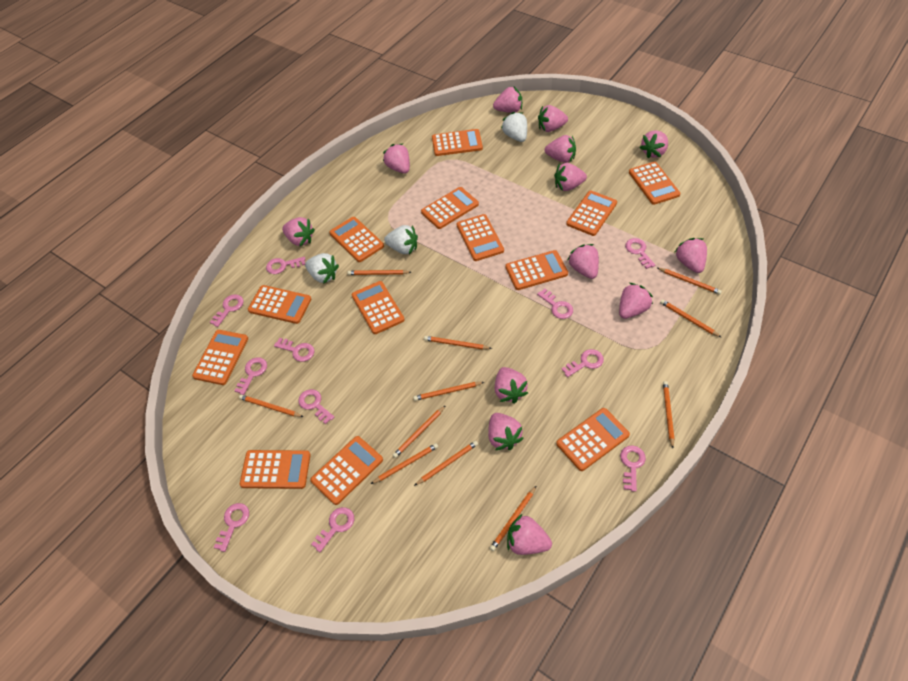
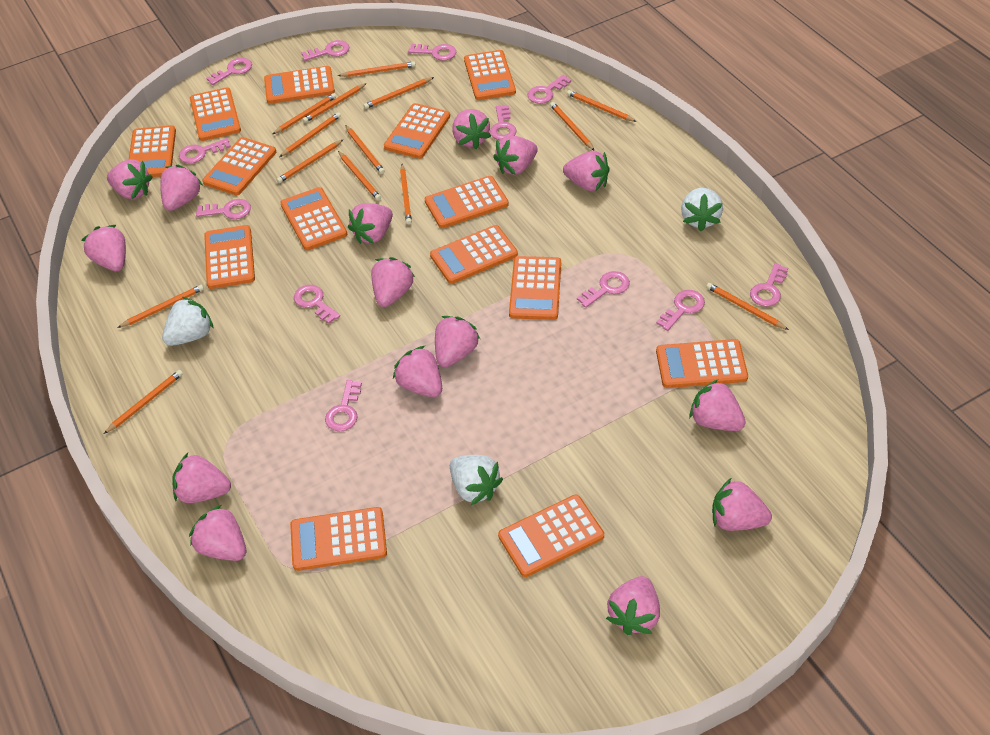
orange calculator: 13 -> 14
orange pencil: 11 -> 14
pink key: 11 -> 12
pink strawberry: 13 -> 15

